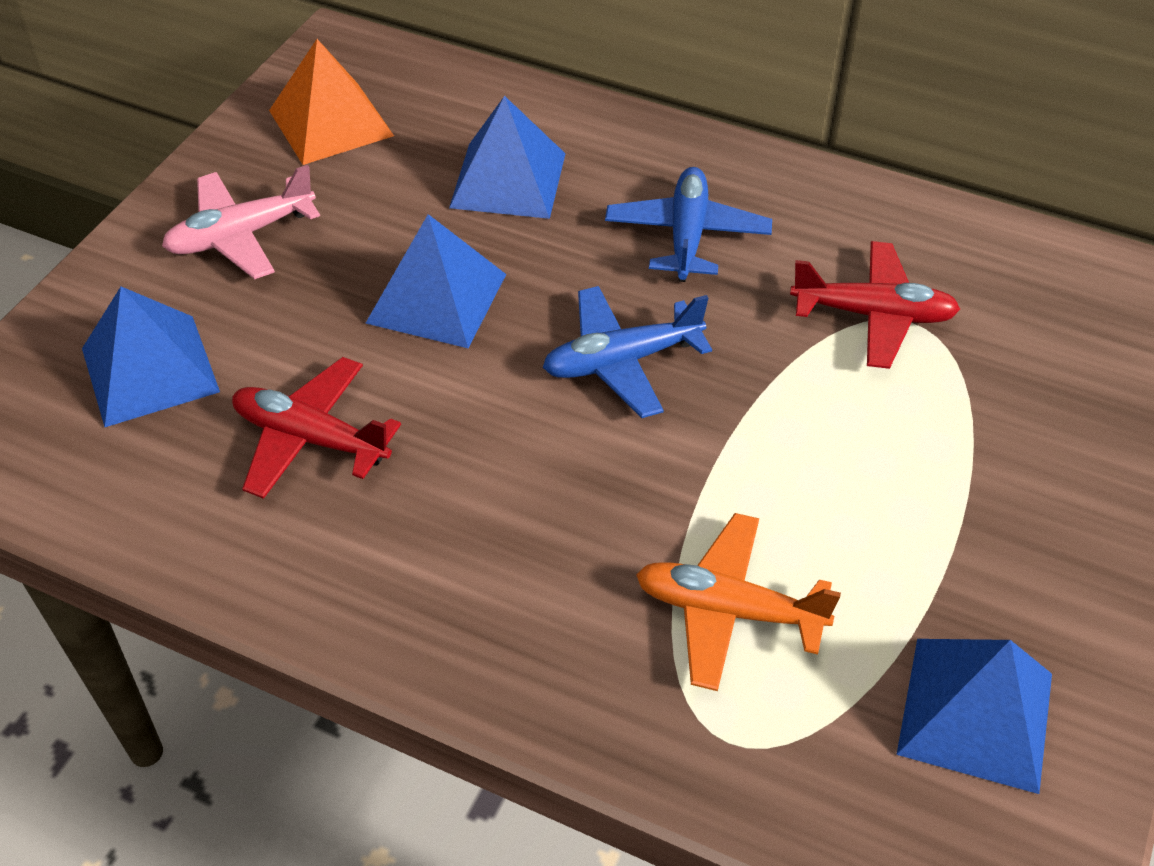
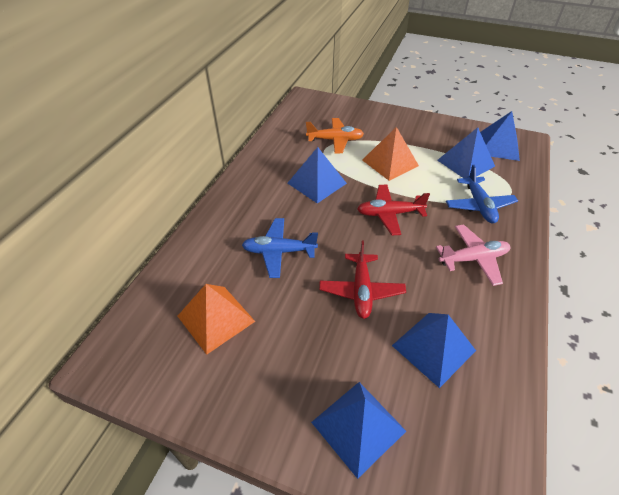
blue pyramid: 4 -> 5
orange pyramid: 1 -> 2

